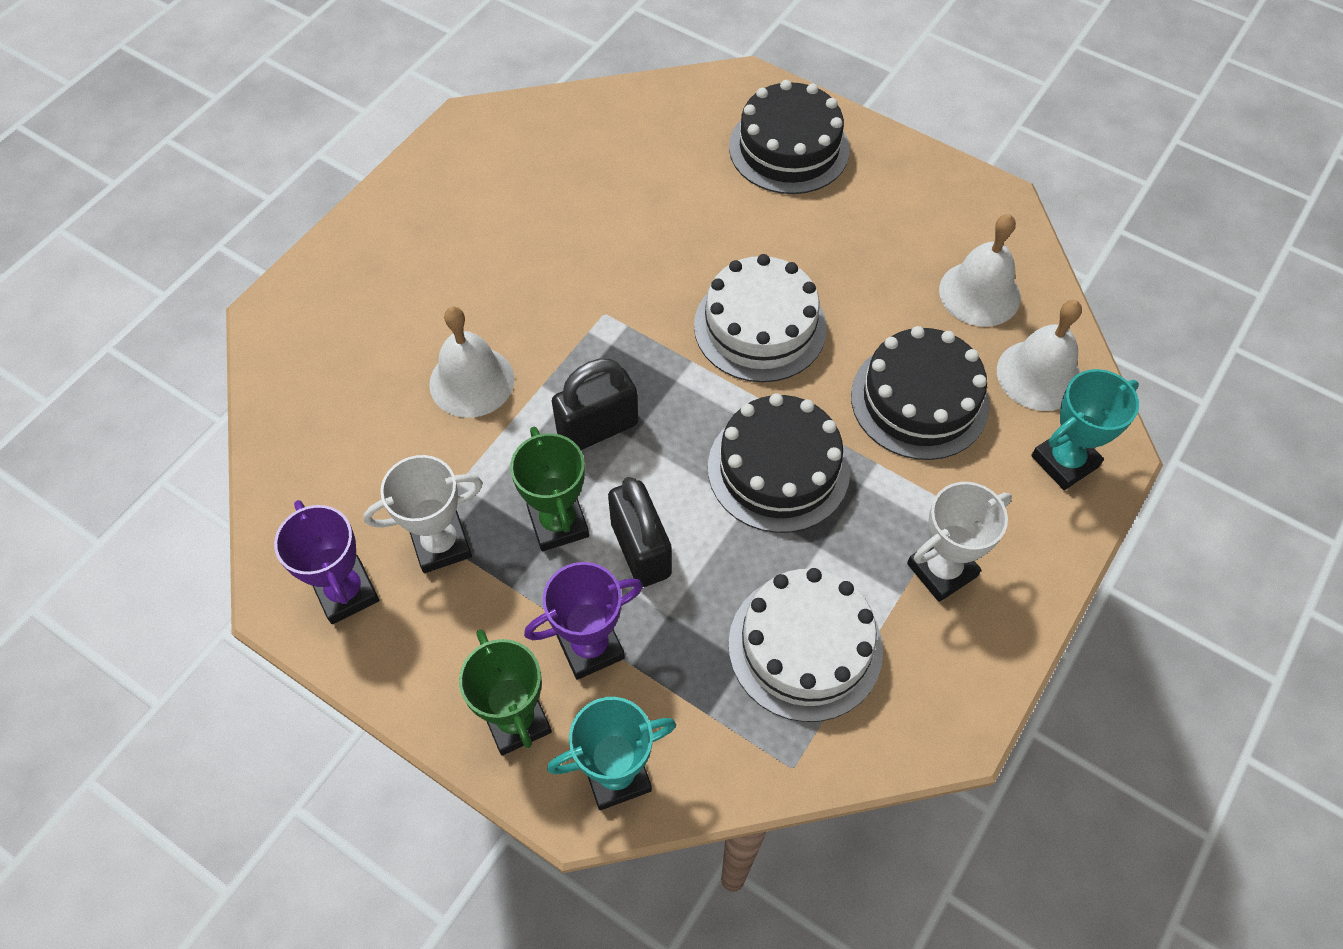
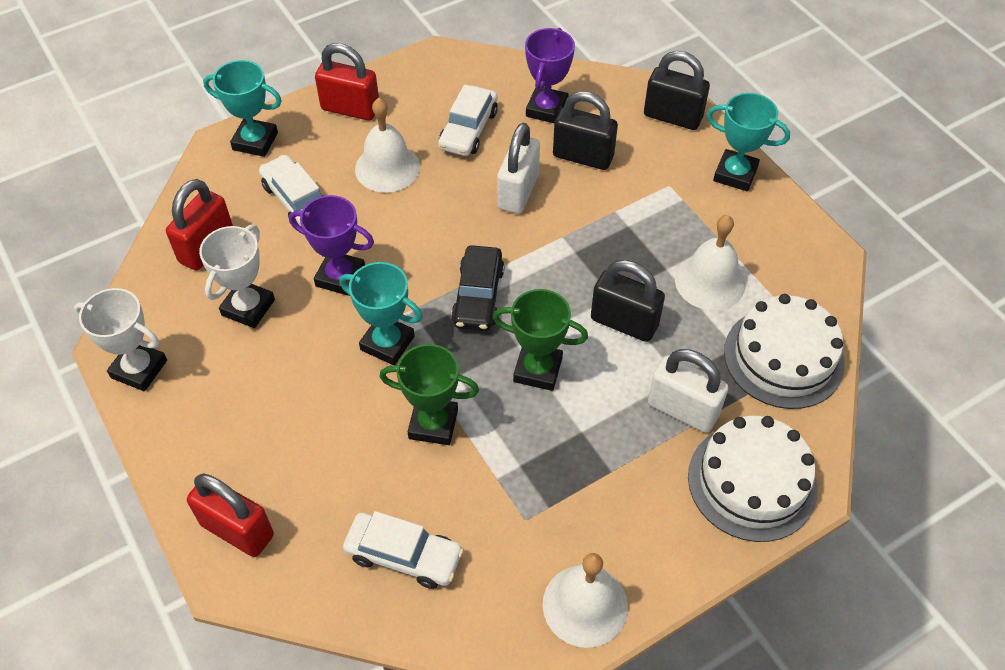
black cake: 3 -> 0
black car: 0 -> 1
black padlock: 2 -> 3
red padlock: 0 -> 3
turquoise trophy: 2 -> 3
white car: 0 -> 3
white padlock: 0 -> 2

